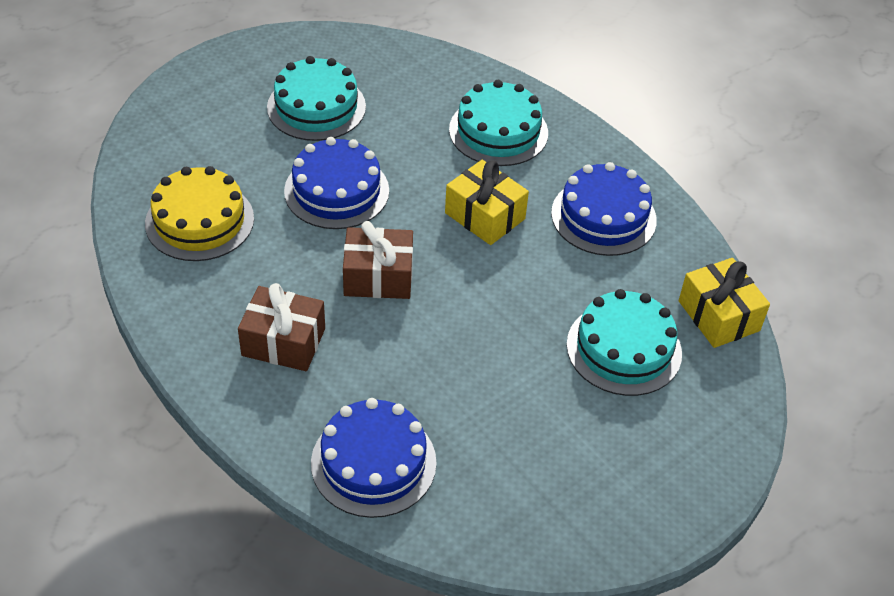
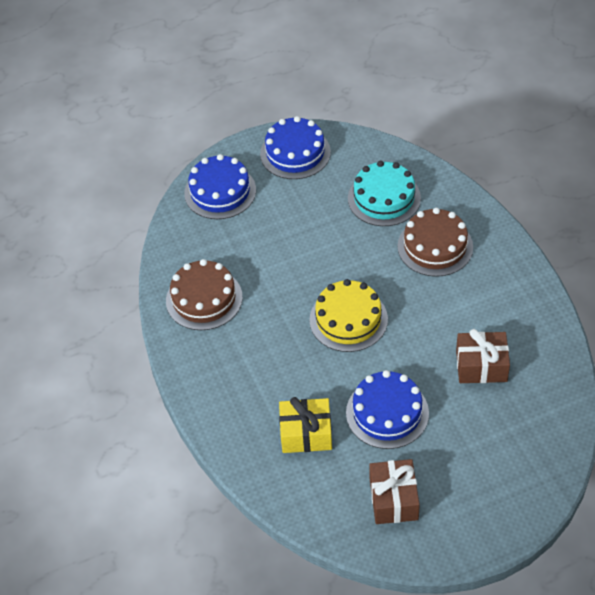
brown cake: 0 -> 2
turquoise cake: 3 -> 1
yellow gift: 2 -> 1

